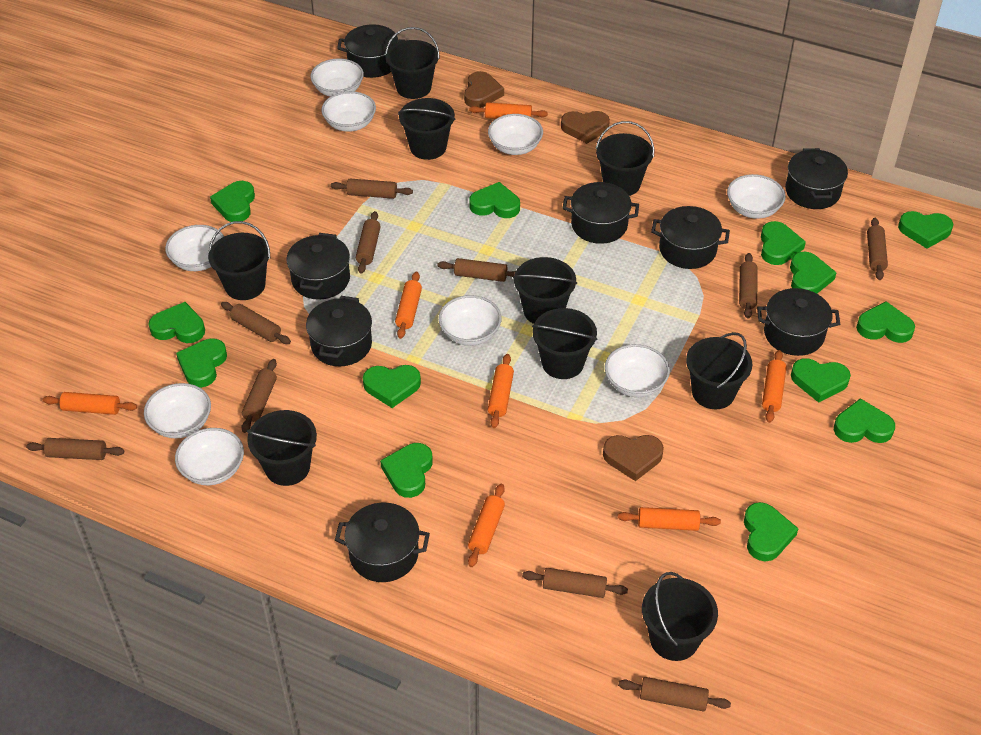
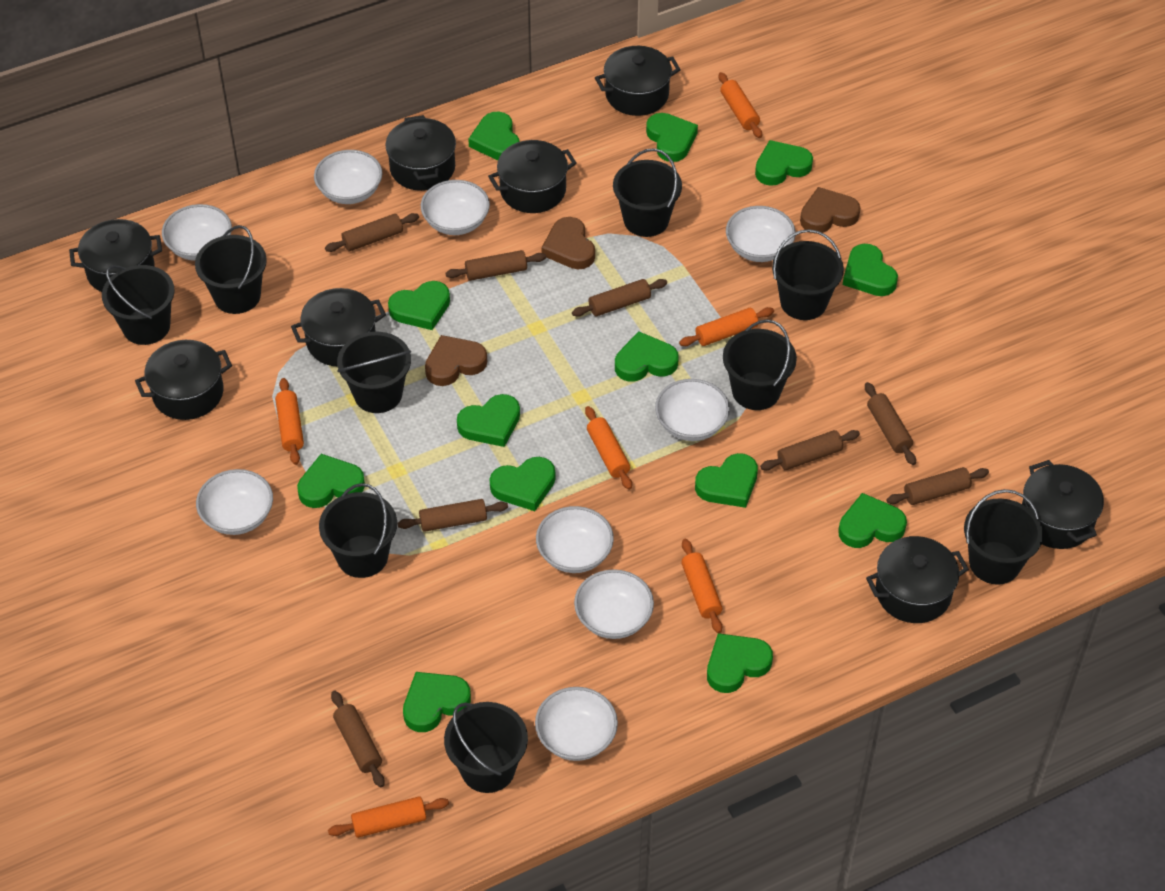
brown rolling pin: 10 -> 8
orange rolling pin: 7 -> 6

